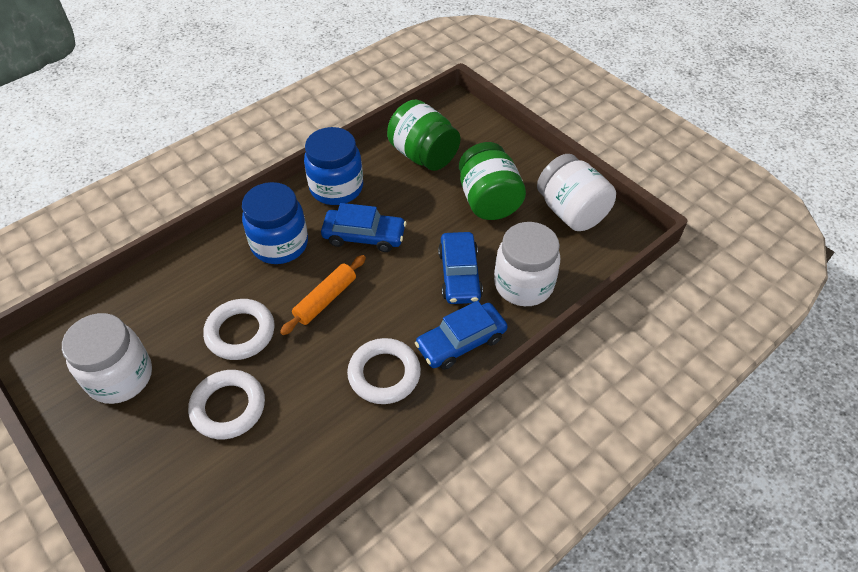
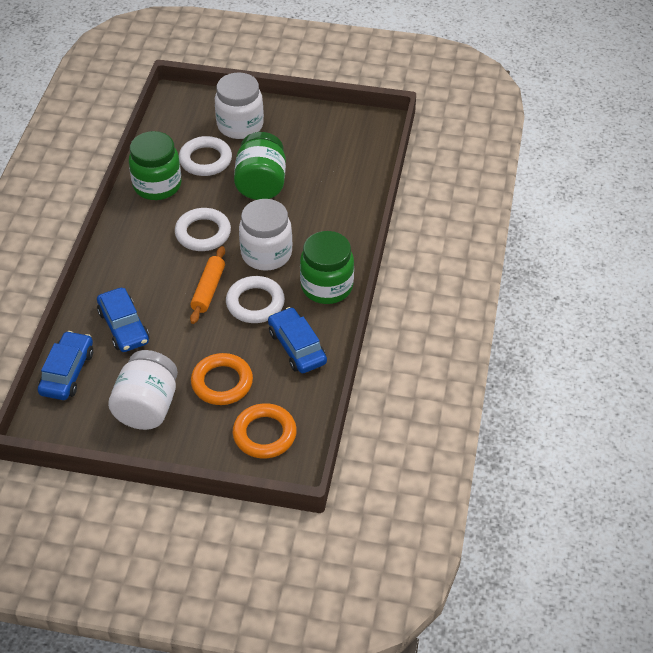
blue jar: 2 -> 0
green jar: 2 -> 3
orange ring: 0 -> 2

